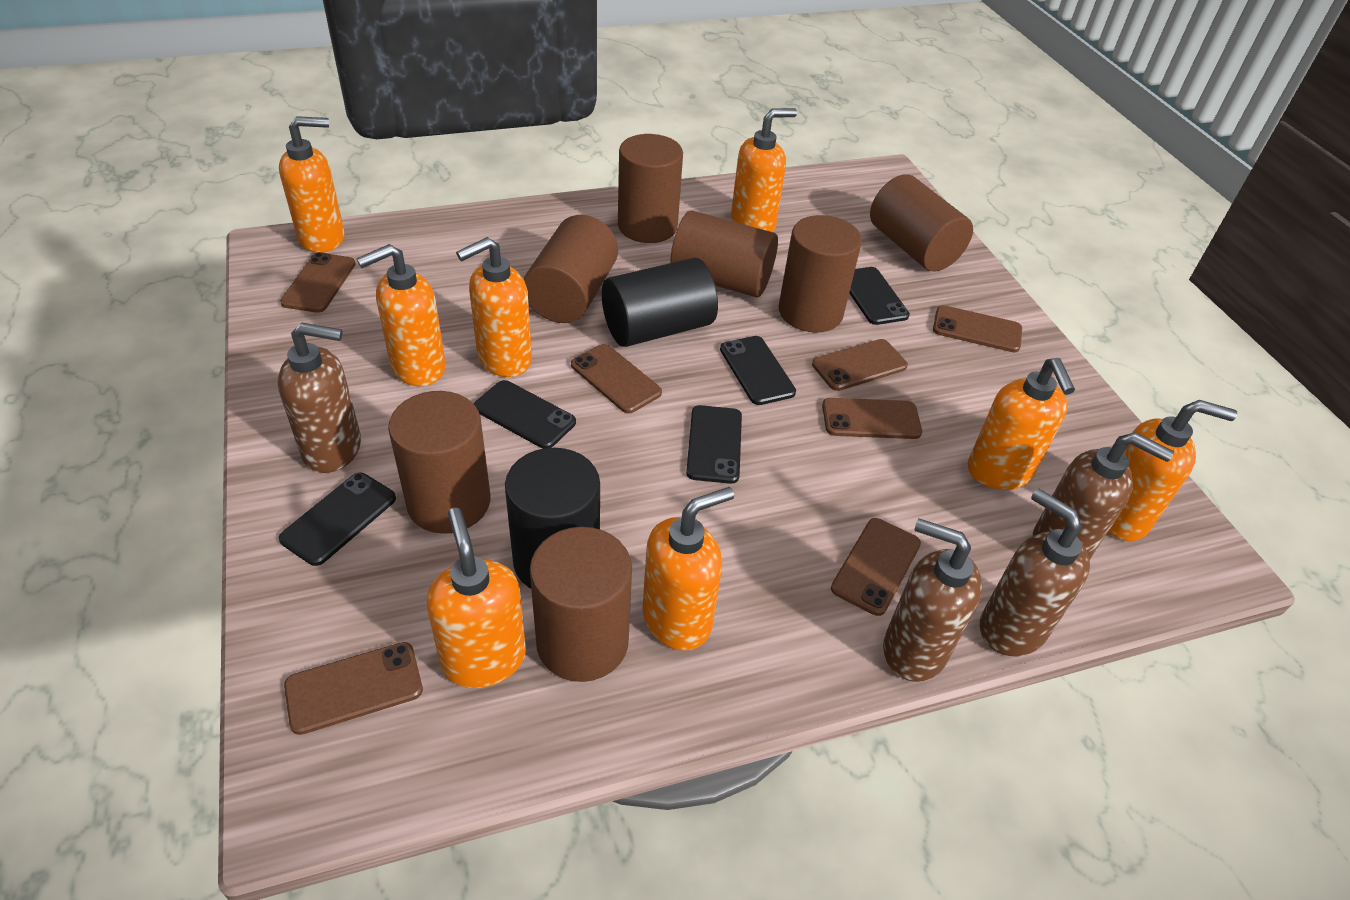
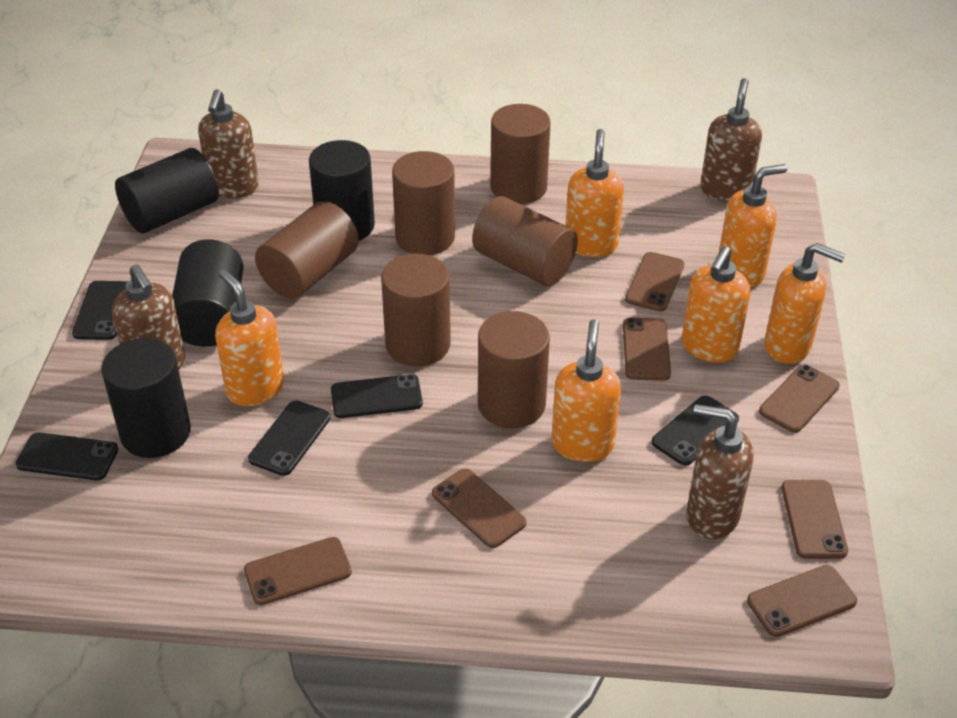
black cylinder: 2 -> 4
brown cylinder: 7 -> 6
orange soap dispenser: 8 -> 6

